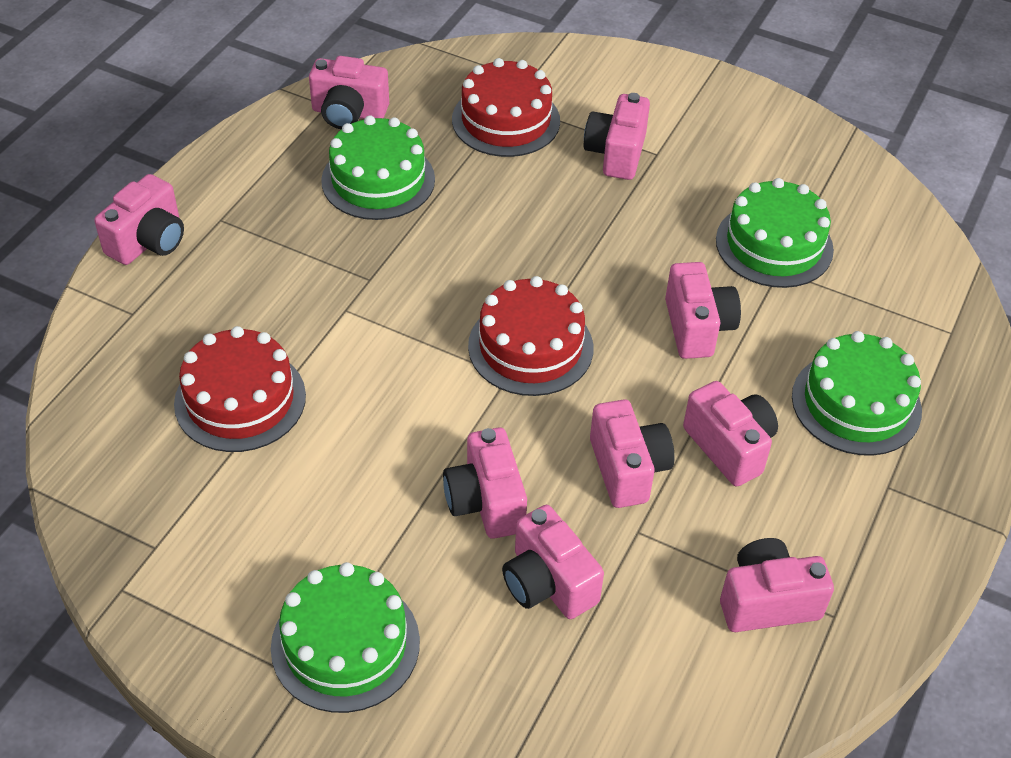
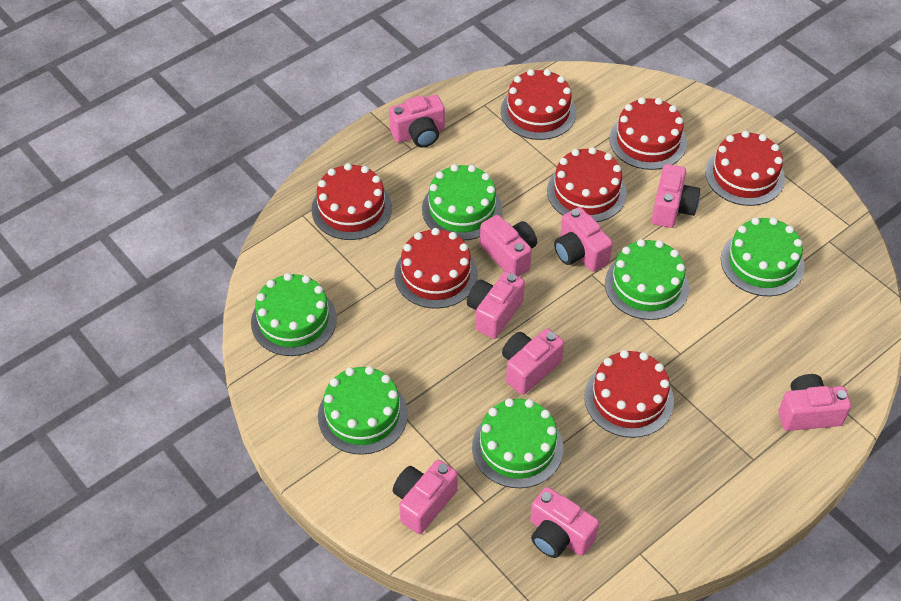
green cake: 4 -> 6
red cake: 3 -> 7

